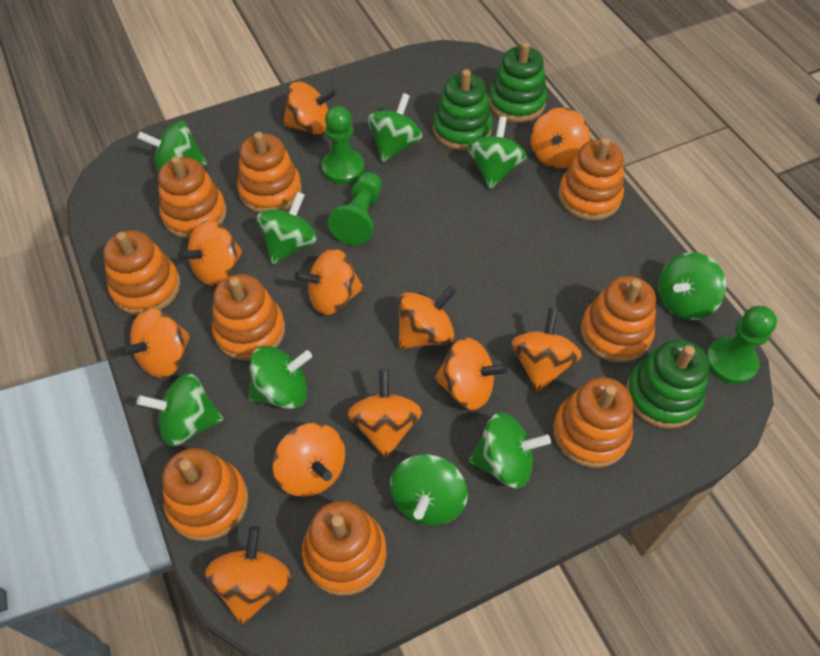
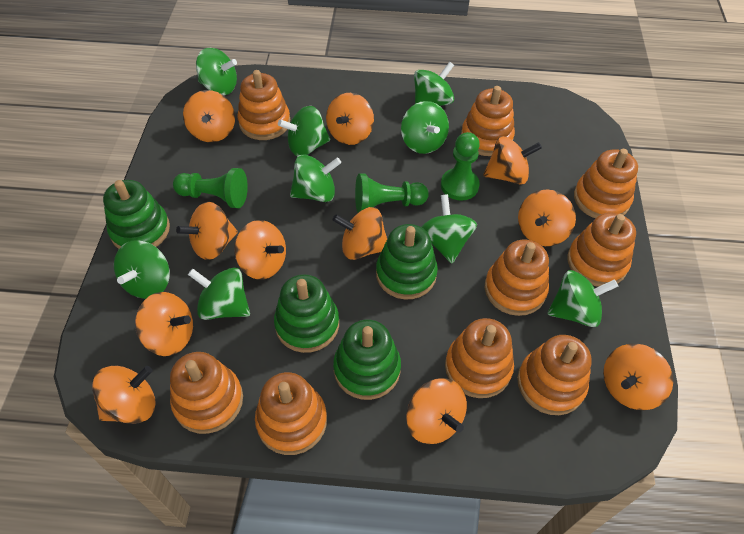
green stacking toy: 3 -> 4

